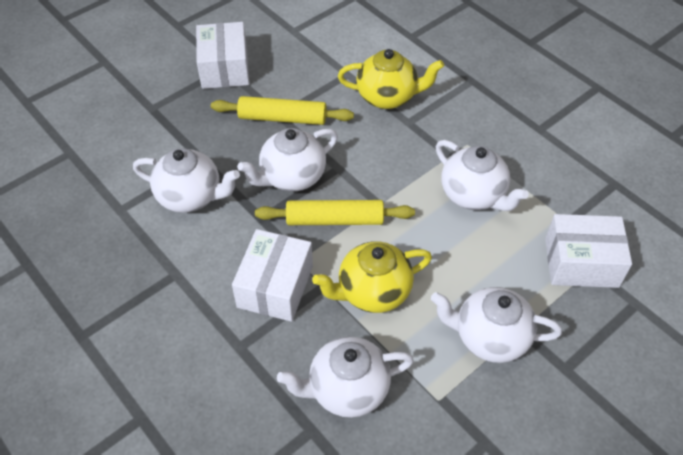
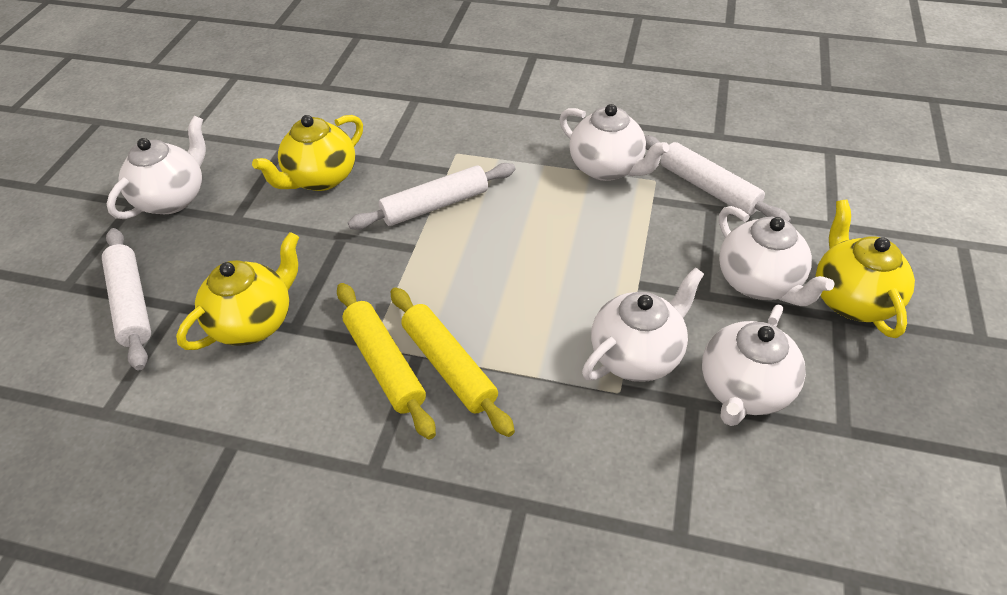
white box: 3 -> 0
white rolling pin: 0 -> 3
yellow teapot: 2 -> 3

